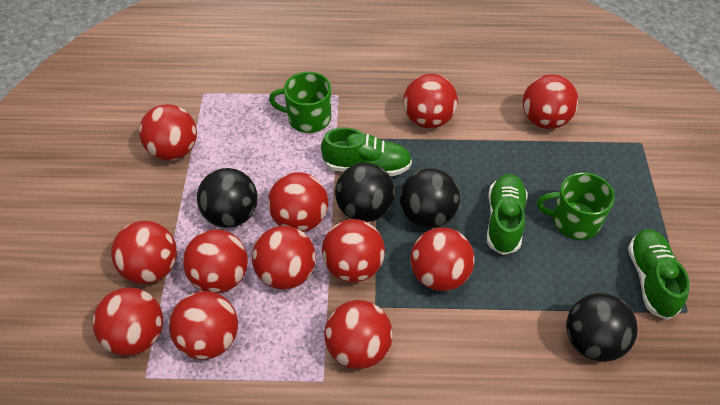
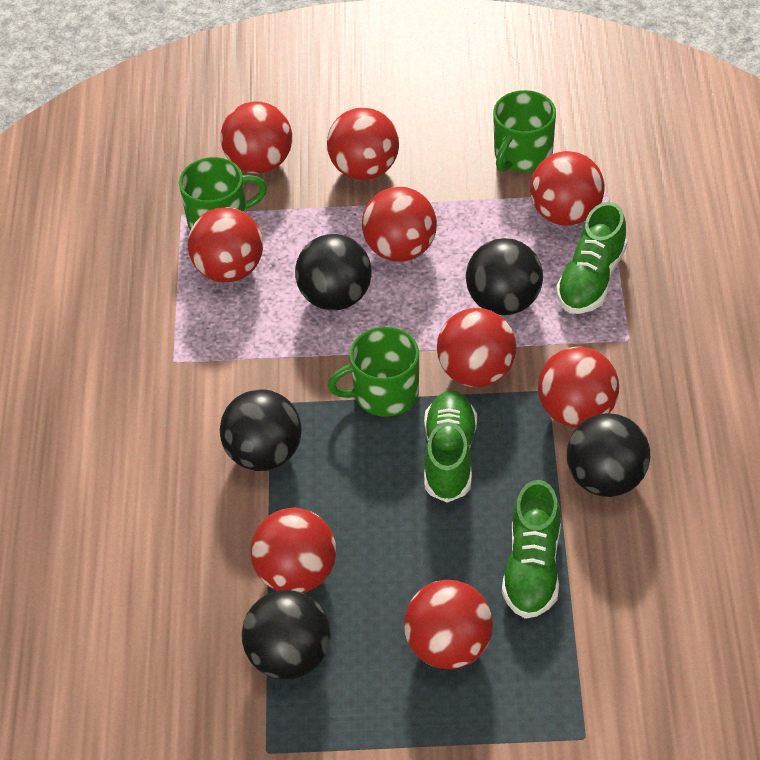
black ball: 4 -> 5
green mug: 2 -> 3
red ball: 12 -> 9

